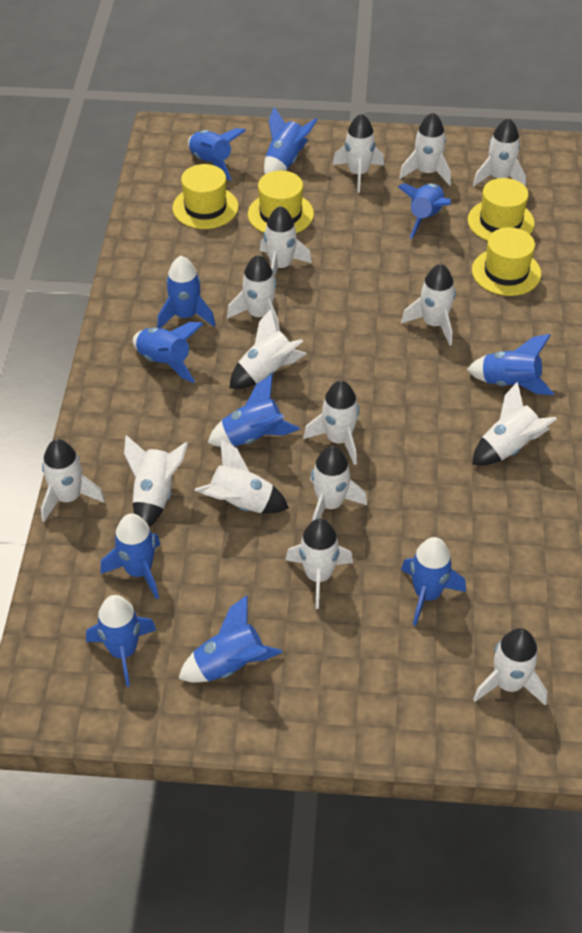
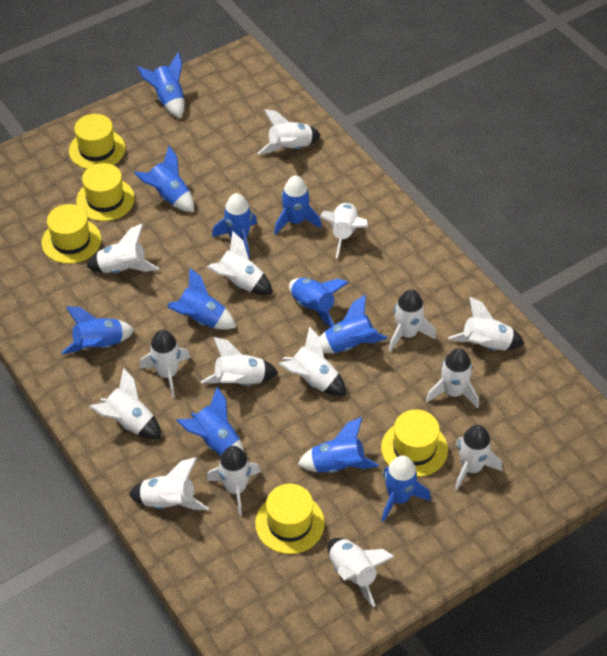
yellow hat: 4 -> 5

